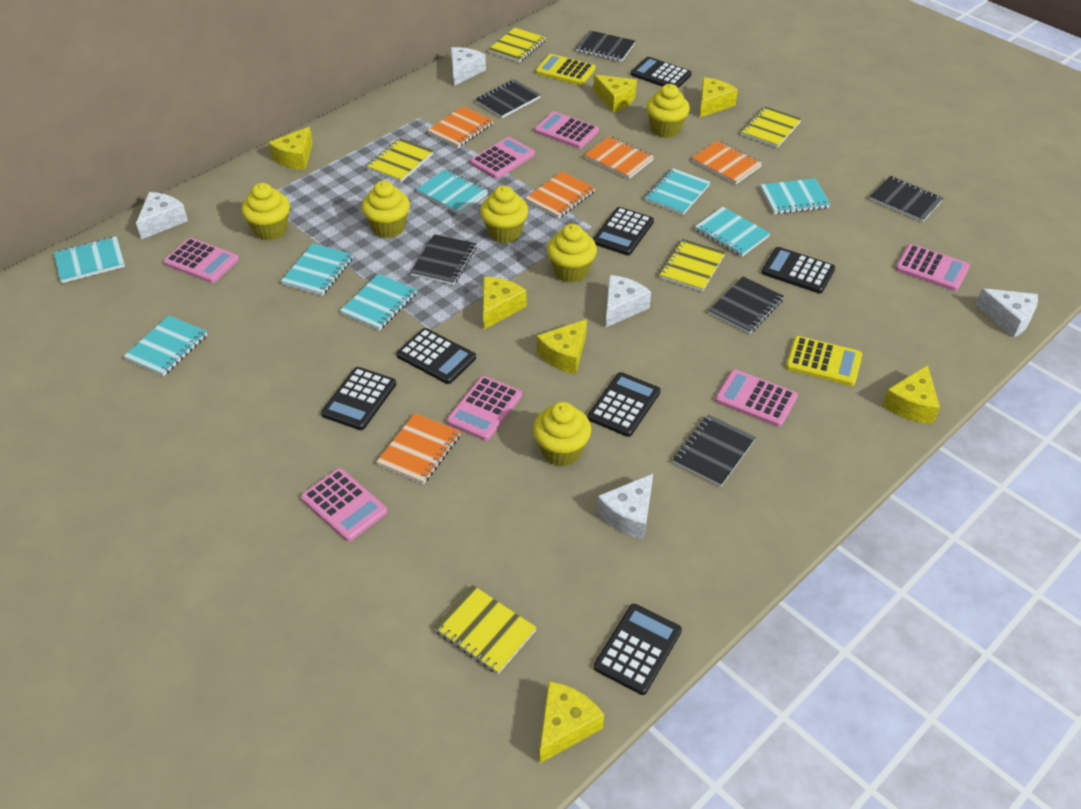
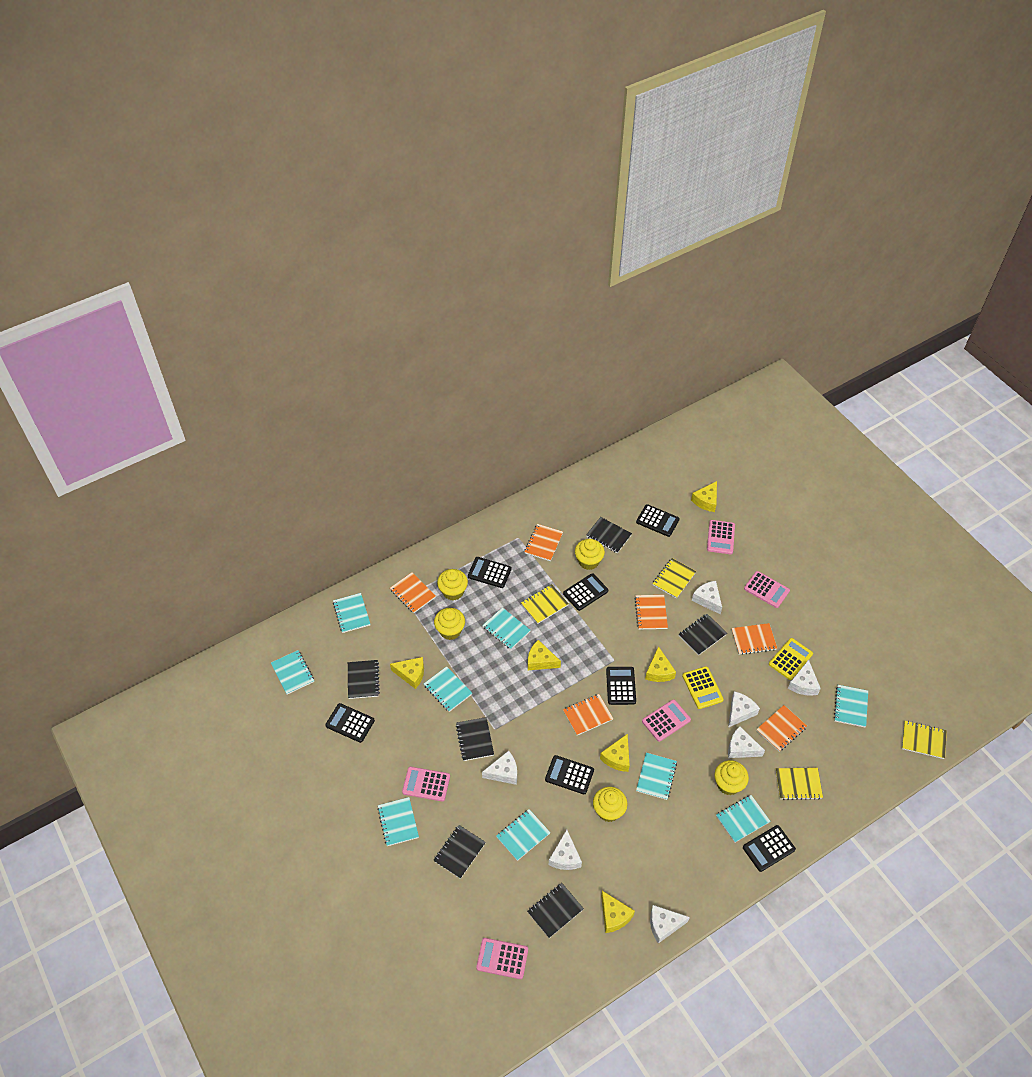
orange notebook: 5 -> 6
pink calculator: 7 -> 5
turquoise notebook: 8 -> 9
white cheese: 5 -> 7
yellow cheese: 7 -> 6
yellow cupcake: 6 -> 5
yellow notebook: 5 -> 4

